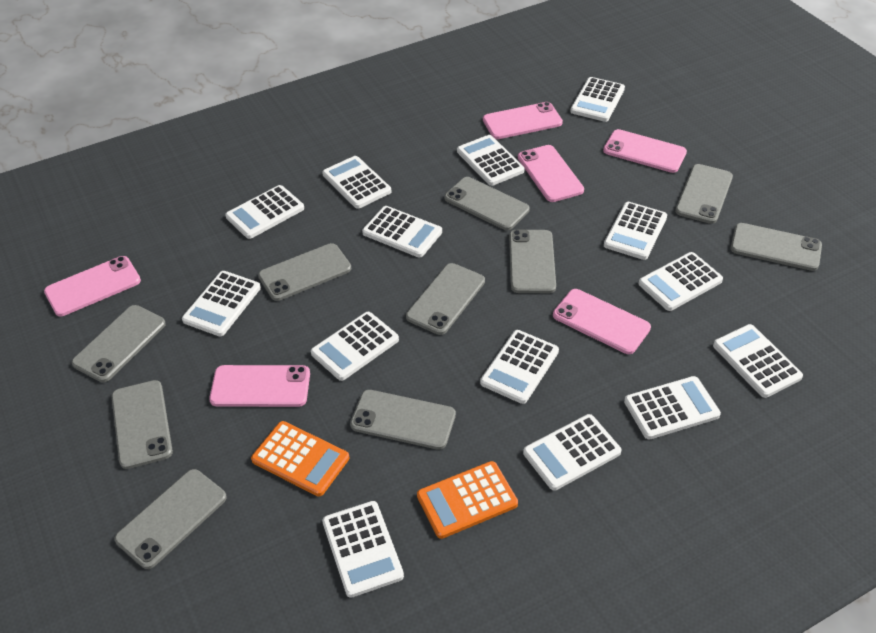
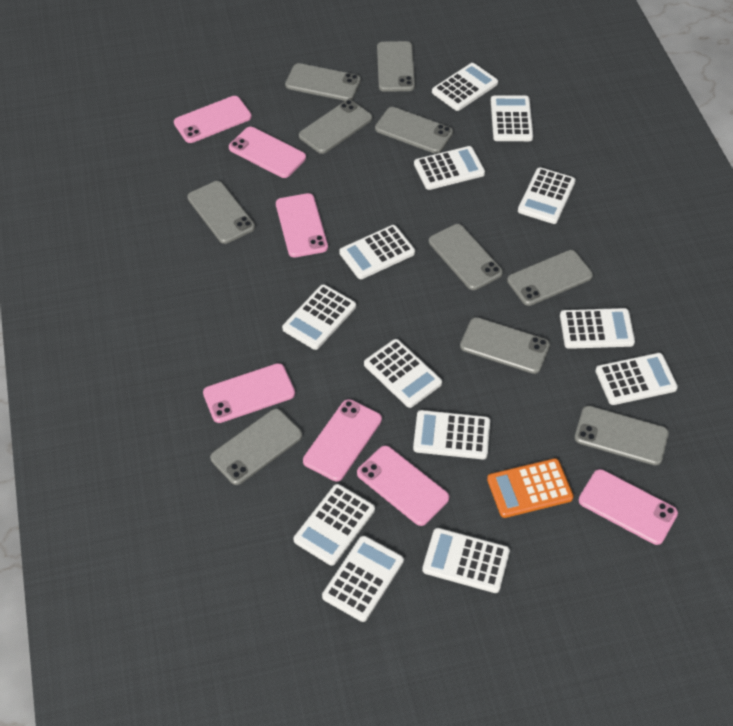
orange calculator: 2 -> 1
pink phone: 6 -> 7
white calculator: 14 -> 13

